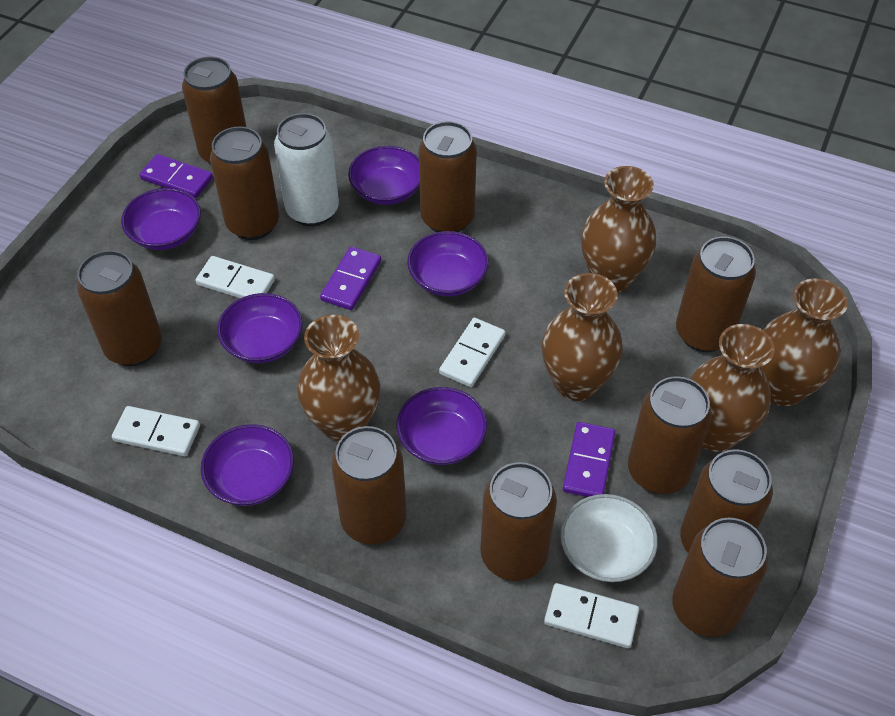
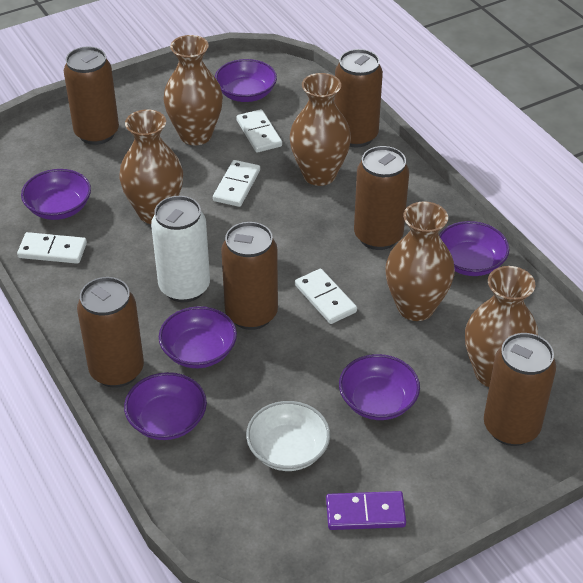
brown can: 10 -> 6
purple domino: 3 -> 1

